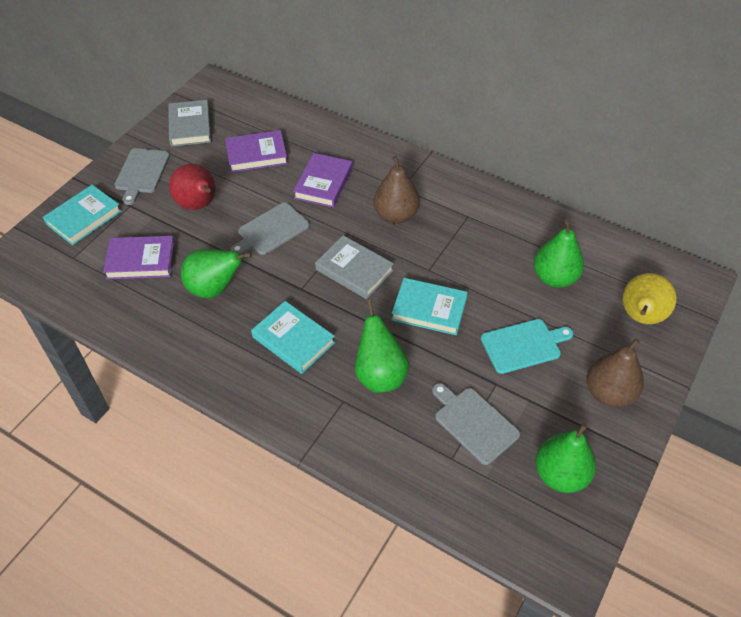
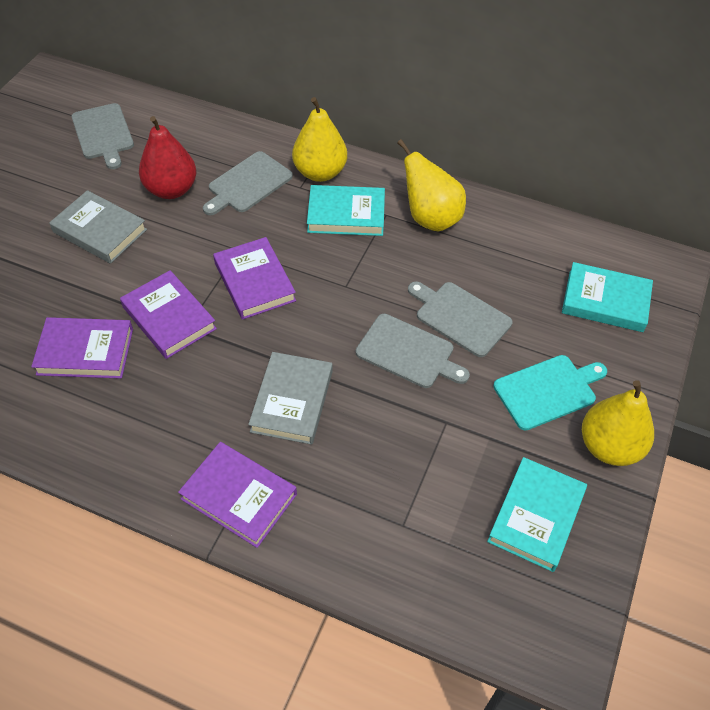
brown pear: 2 -> 0
green pear: 4 -> 0
grey cutting board: 3 -> 4
purple book: 3 -> 4
yellow pear: 1 -> 3

